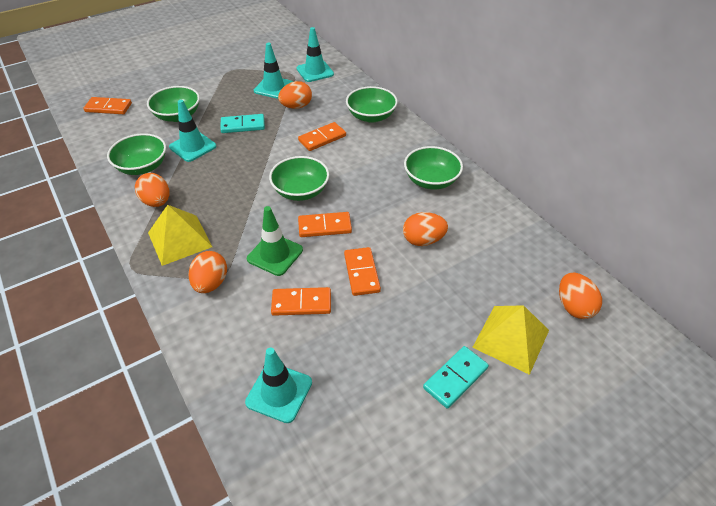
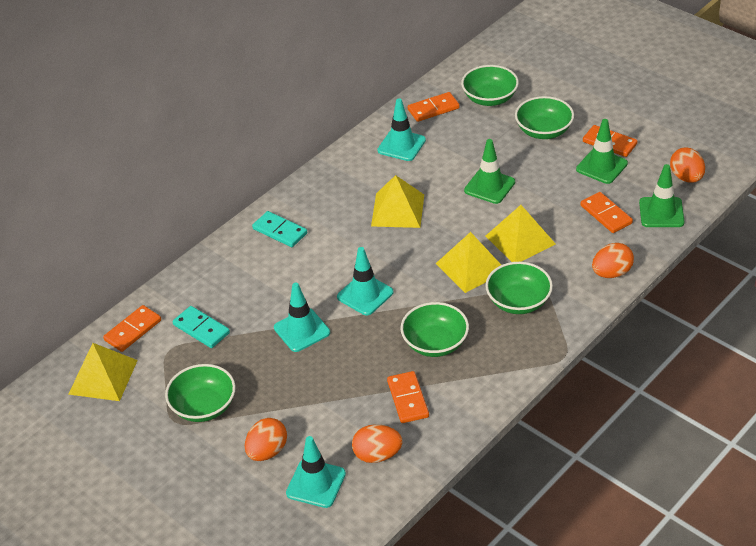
green traffic cone: 1 -> 3
orange egg: 5 -> 4
yellow pyramid: 2 -> 4

